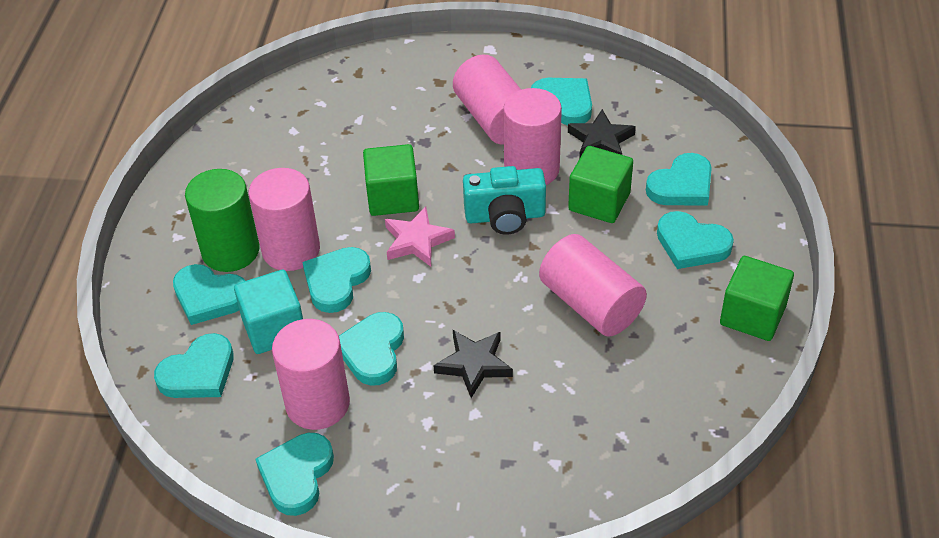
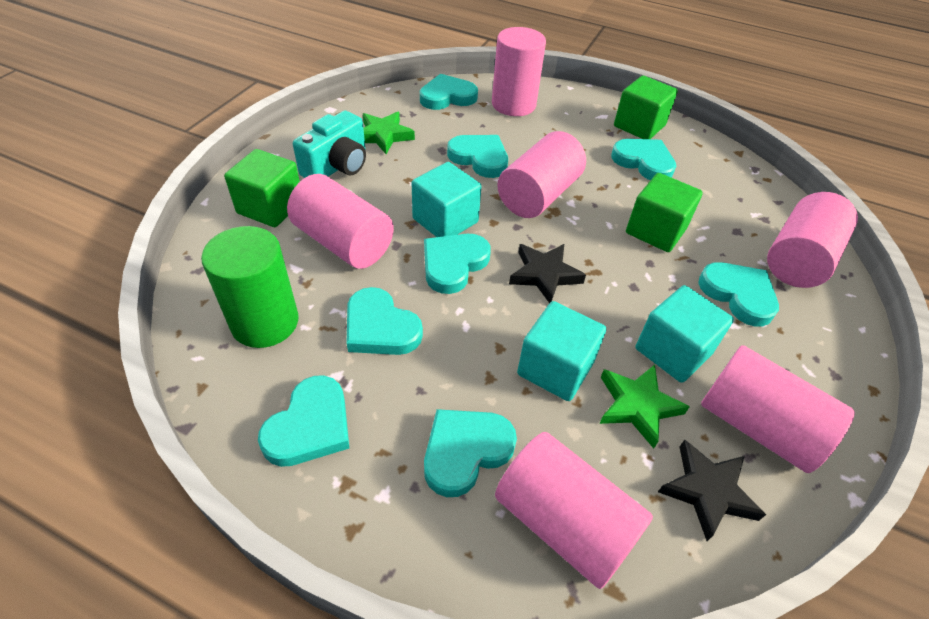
green star: 0 -> 2
pink cylinder: 5 -> 6
pink star: 1 -> 0
turquoise cube: 1 -> 3

